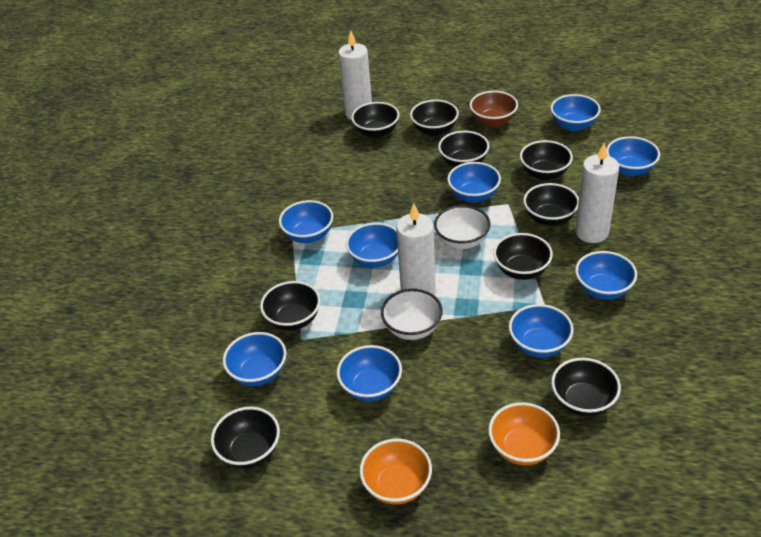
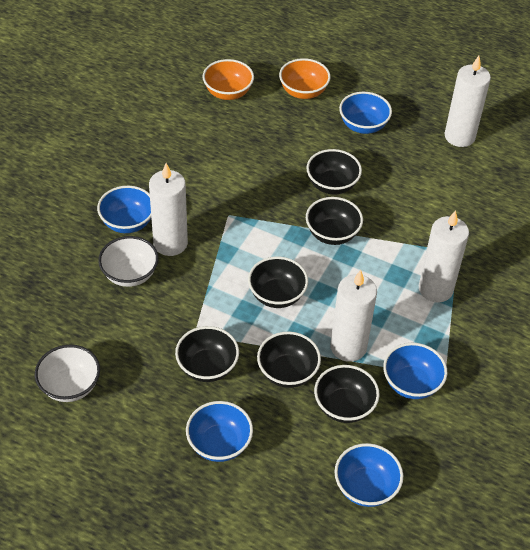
black bowl: 9 -> 6
blue bowl: 9 -> 5
brown bowl: 1 -> 0
white candle: 3 -> 4

